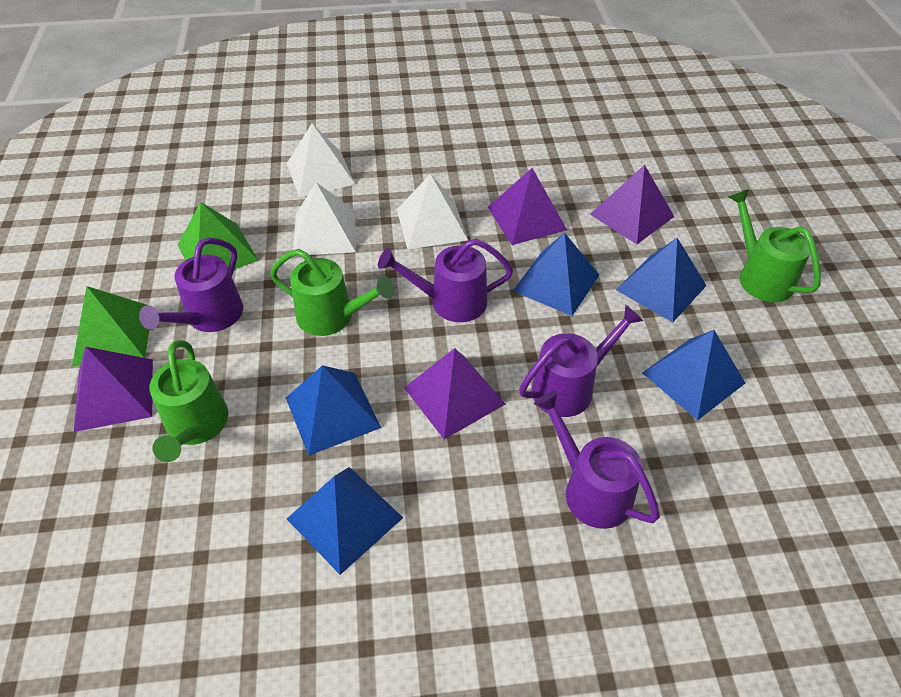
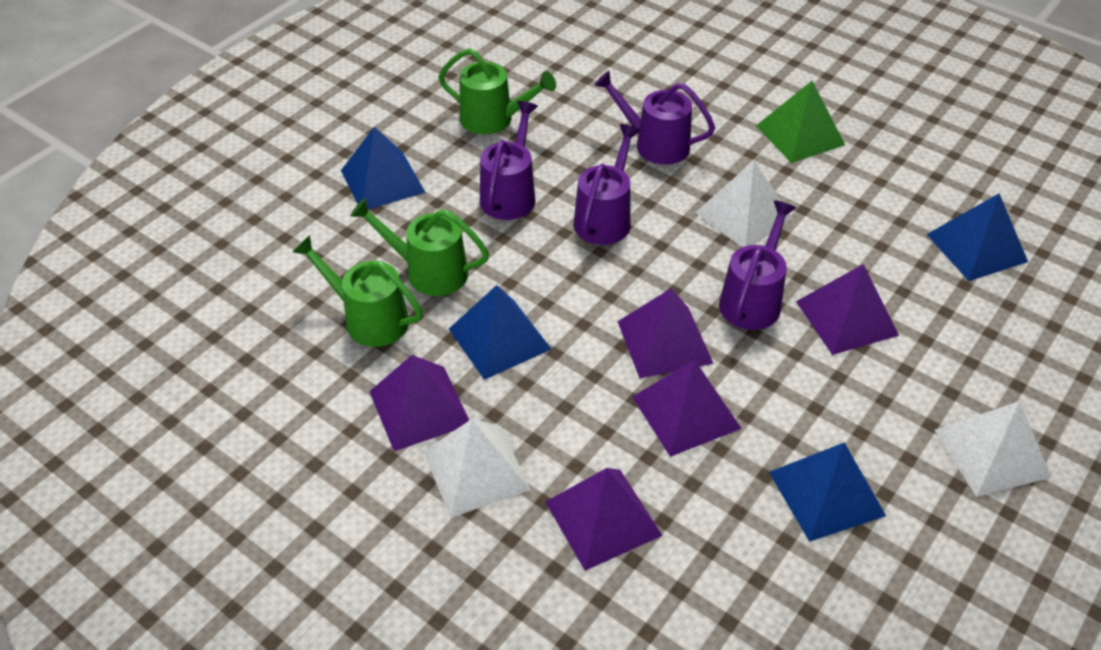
blue pyramid: 5 -> 4
green pyramid: 2 -> 1
purple pyramid: 4 -> 5

